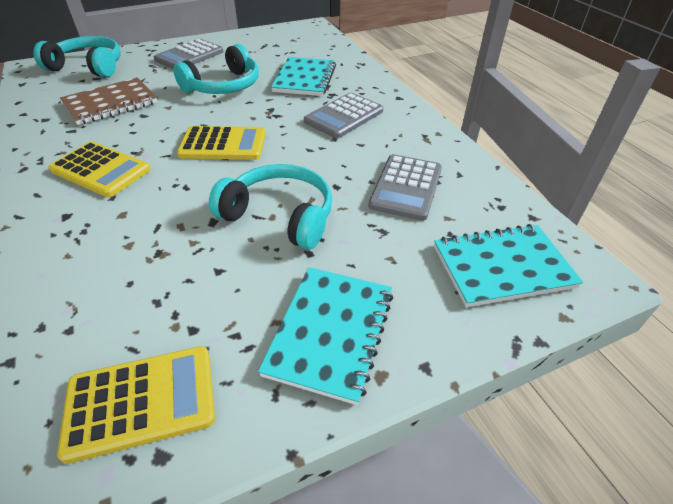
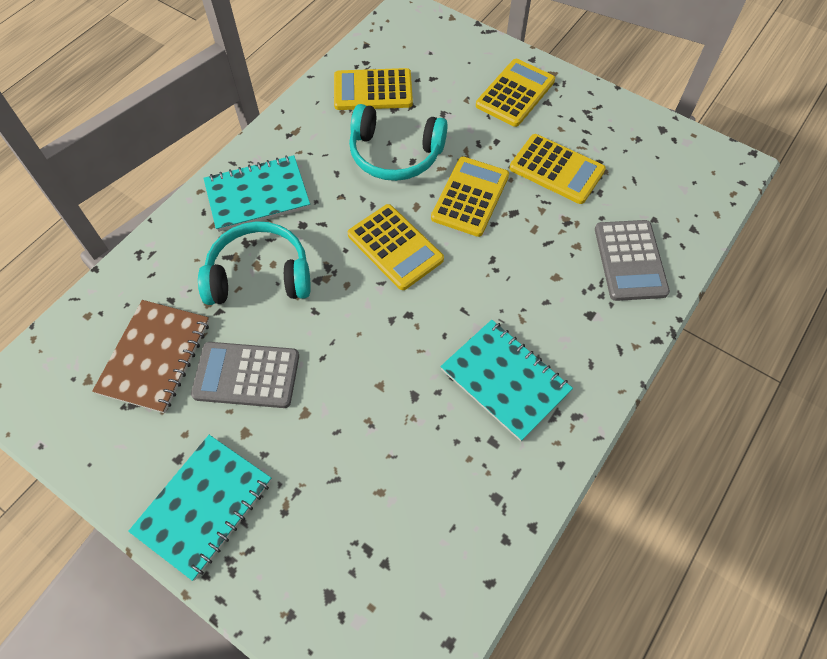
grey calculator: 3 -> 2
turquoise headphones: 3 -> 2
yellow calculator: 3 -> 5

